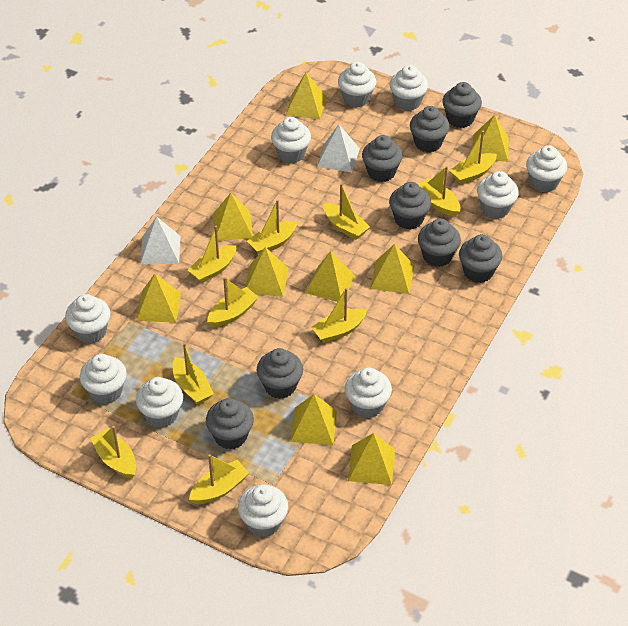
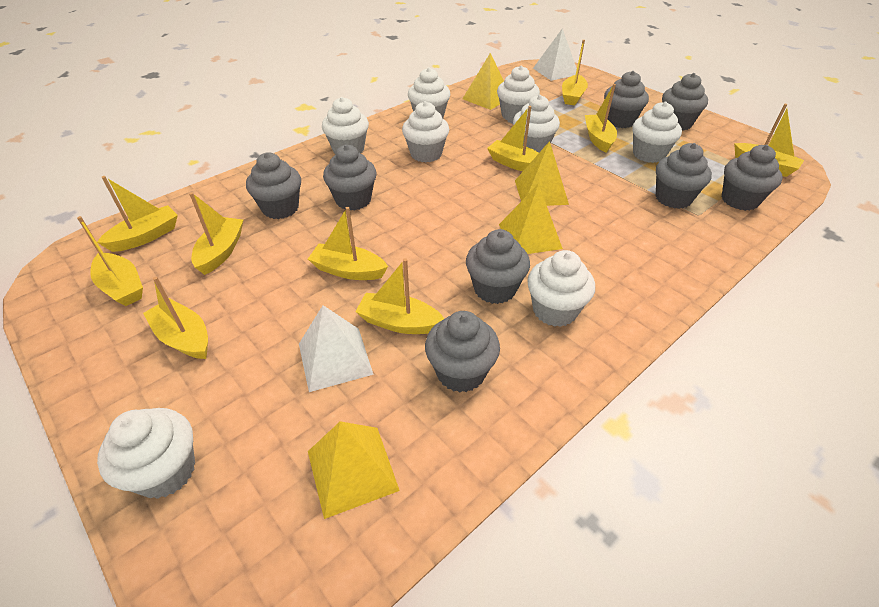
white cupcake: 10 -> 8
yellow pyramid: 9 -> 4

